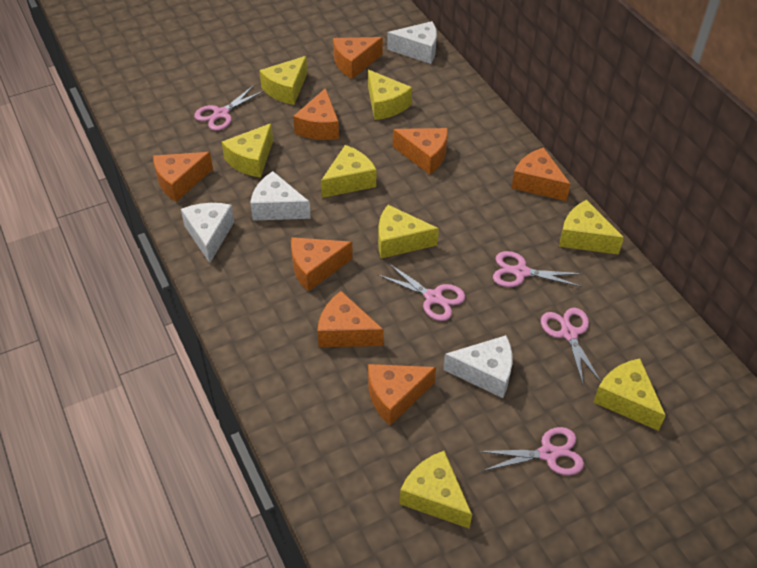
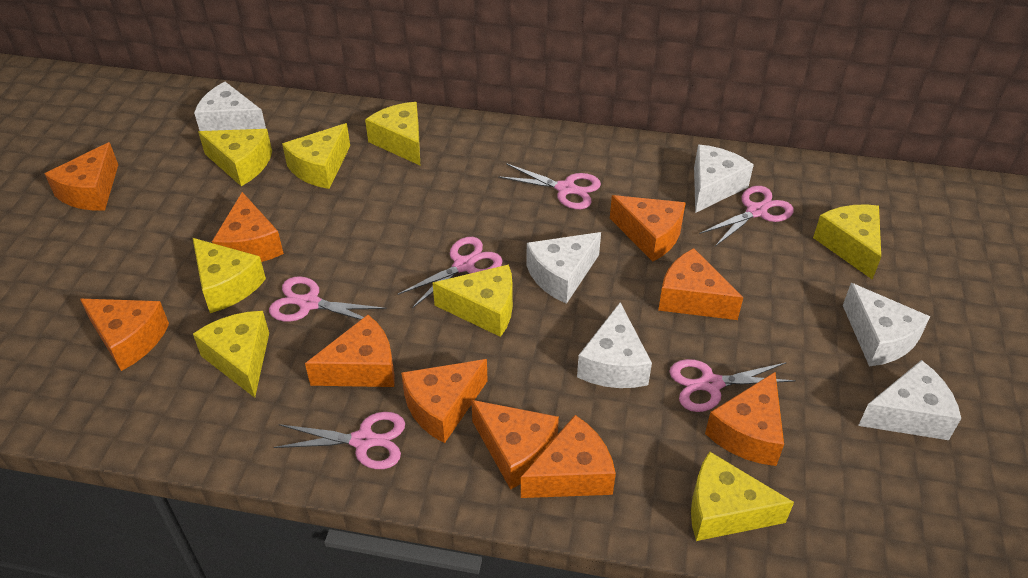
orange cheese: 8 -> 10
pink scissors: 5 -> 6
white cheese: 4 -> 6

